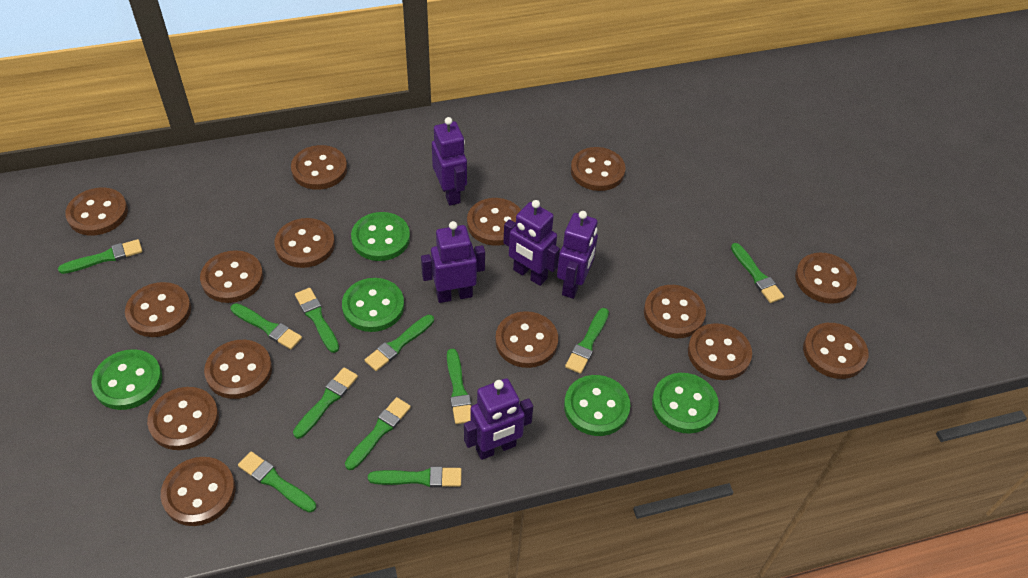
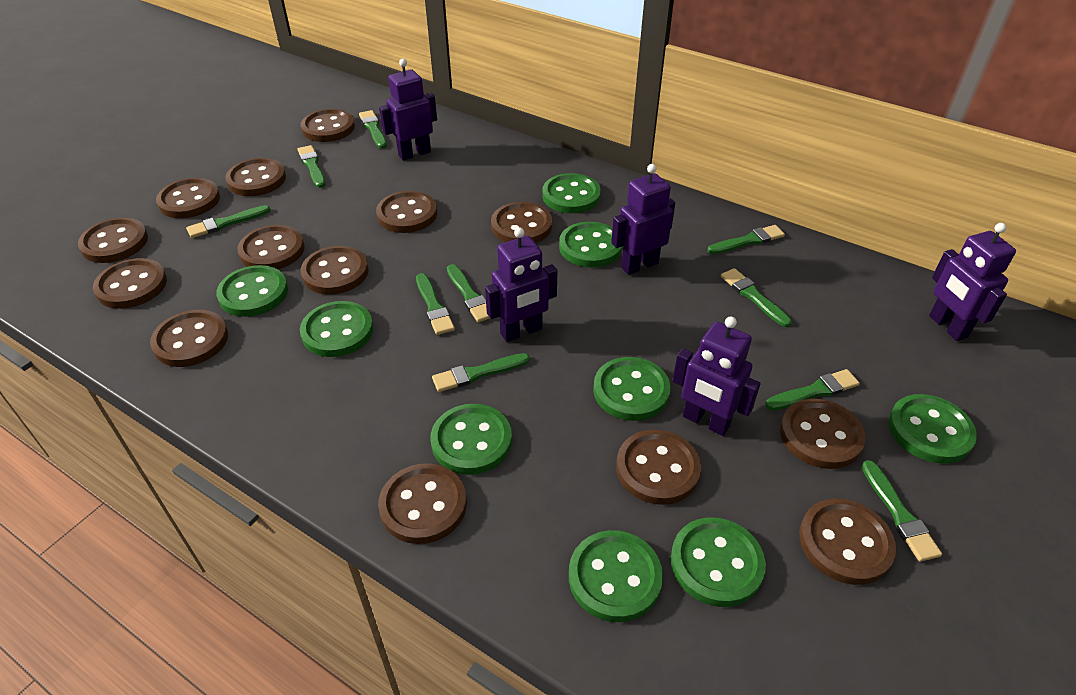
brown button: 15 -> 14
green brush: 11 -> 10
green button: 5 -> 9

